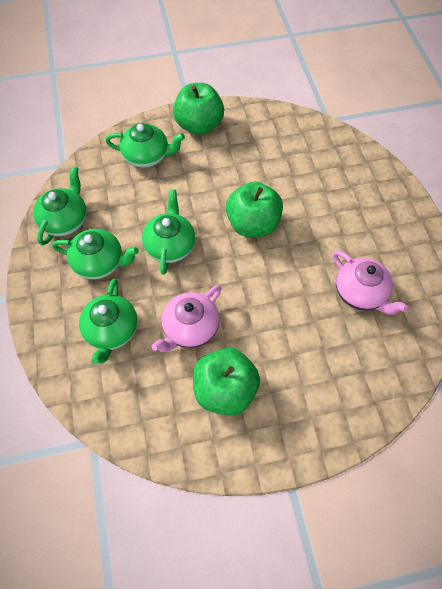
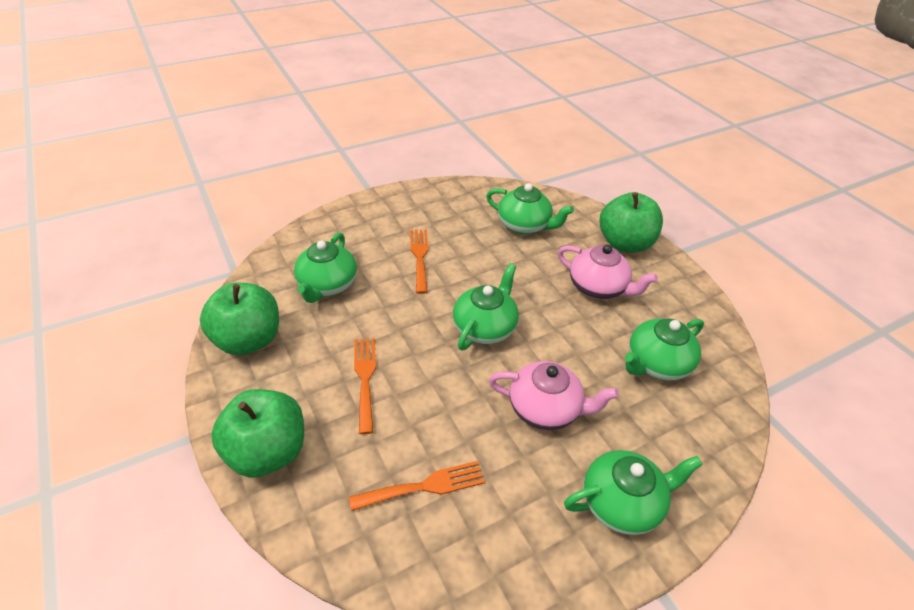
orange fork: 0 -> 3

